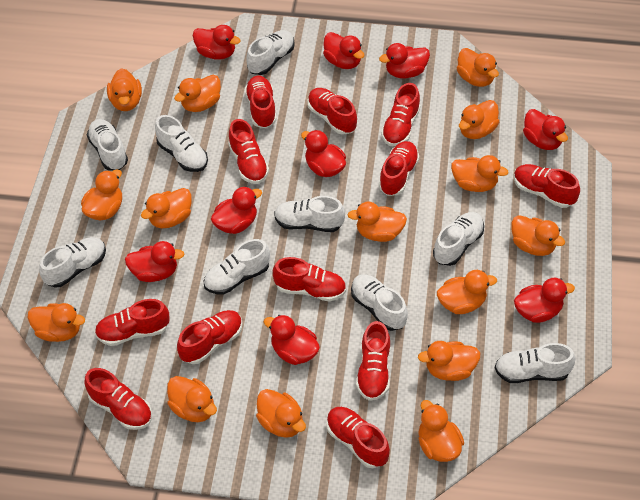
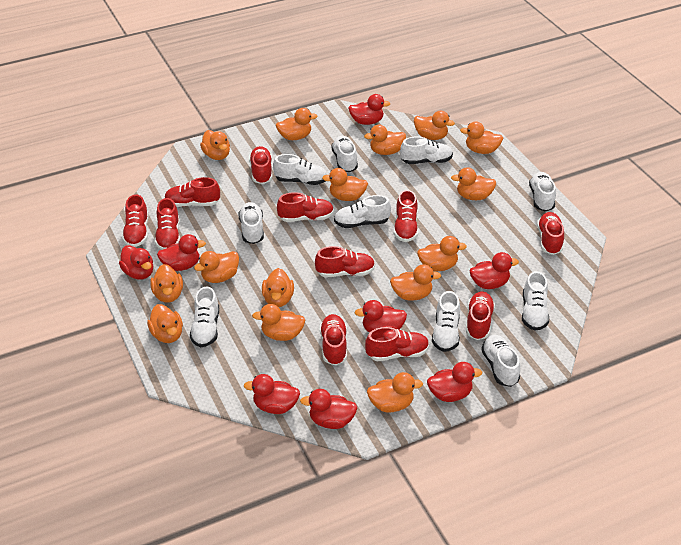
red duck: 9 -> 8
red shoe: 12 -> 11
white shoe: 9 -> 10

